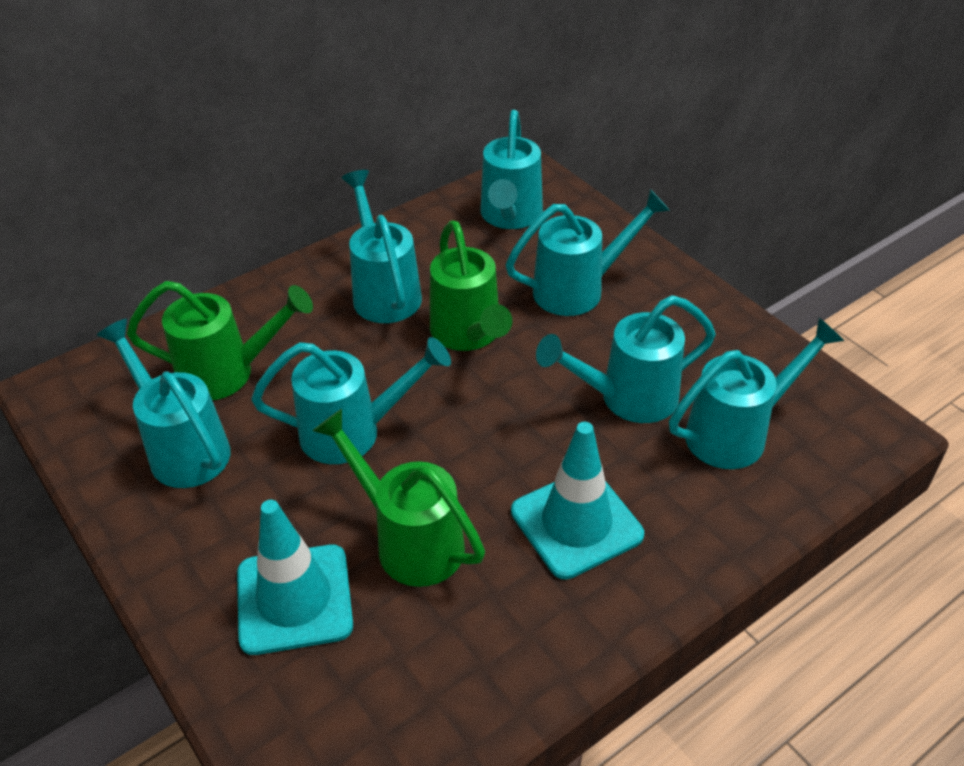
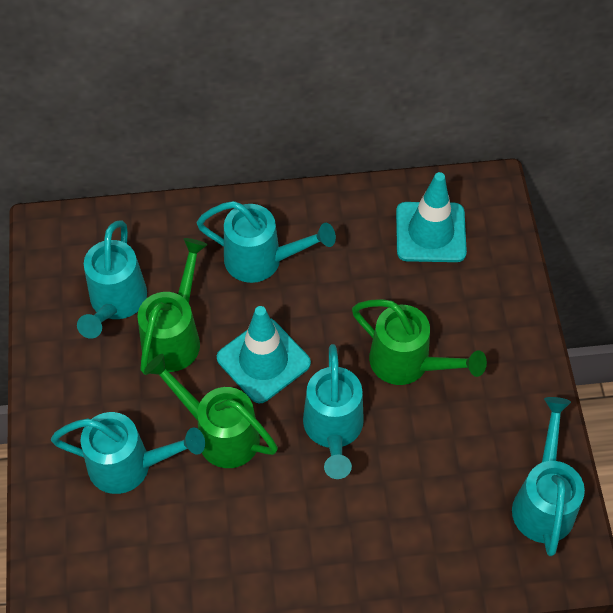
turquoise watering can: 7 -> 5

